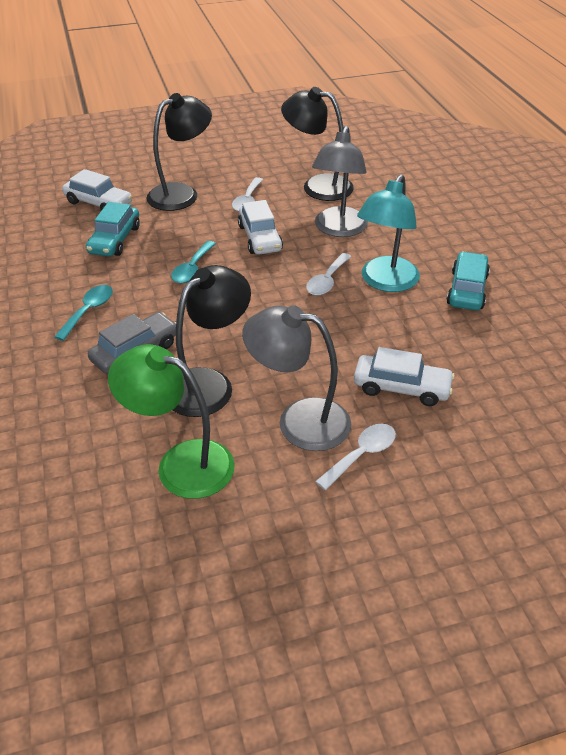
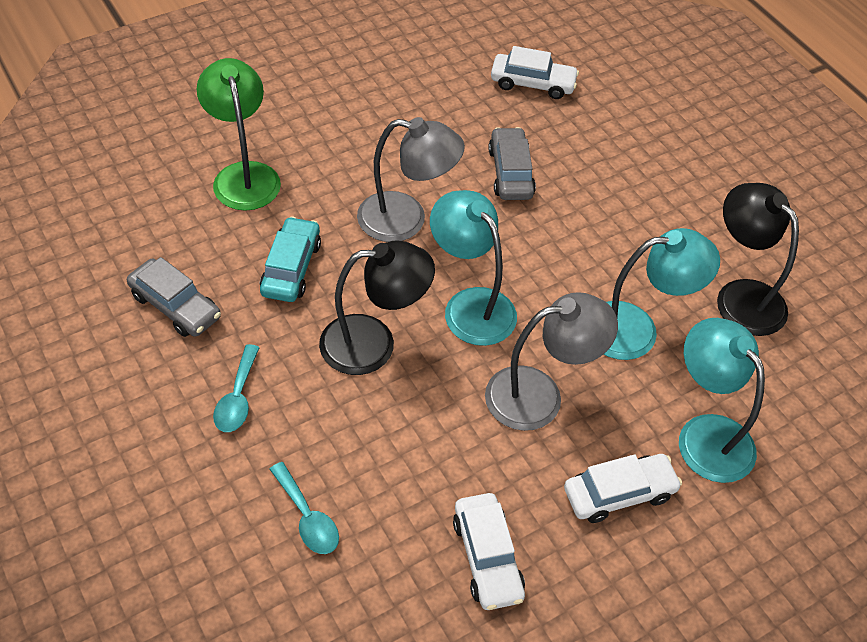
black lamp: 3 -> 2
grey car: 1 -> 2
turquoise car: 2 -> 1
turquoise lamp: 1 -> 3
white spoon: 3 -> 0

